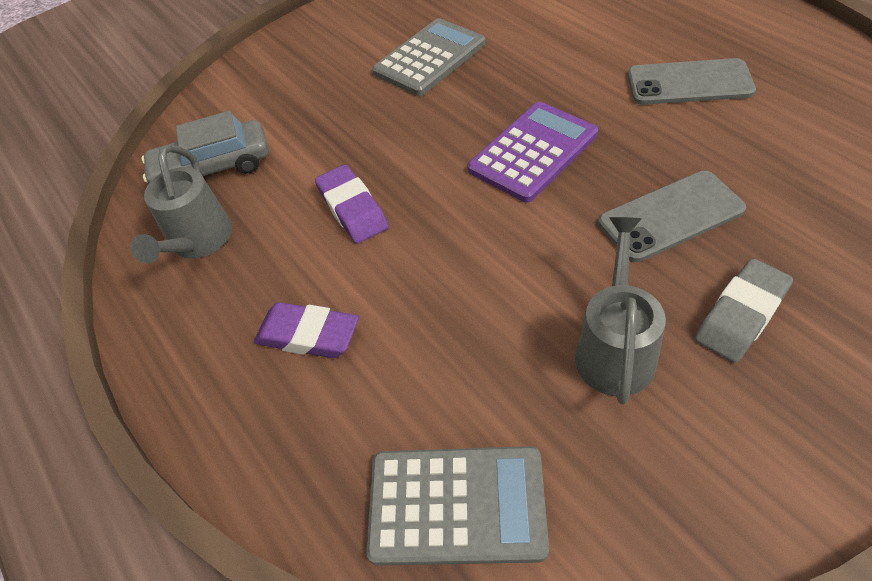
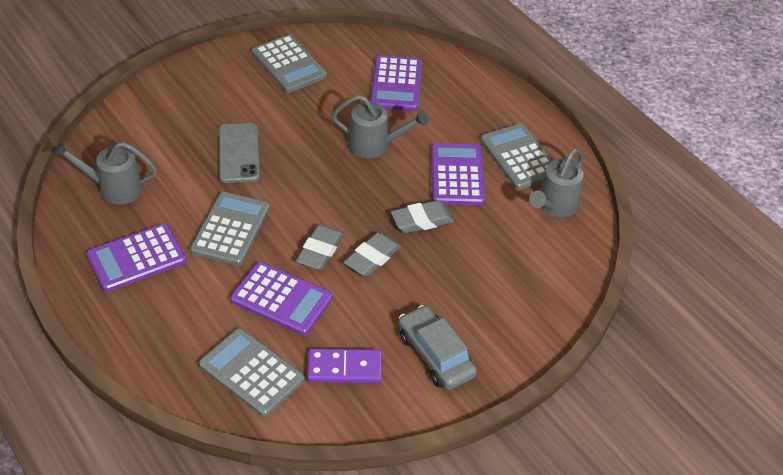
grey calculator: 2 -> 4
grey eraser: 1 -> 3
grey phone: 2 -> 1
grey watering can: 2 -> 3
purple calculator: 1 -> 4
purple domino: 0 -> 1
purple eraser: 2 -> 0

